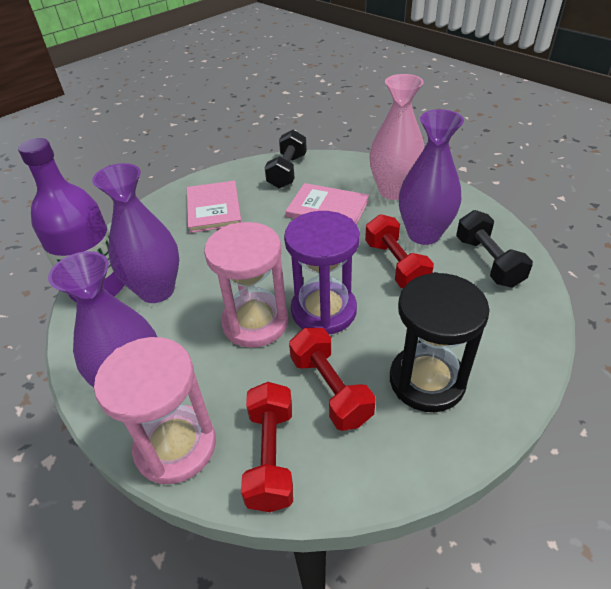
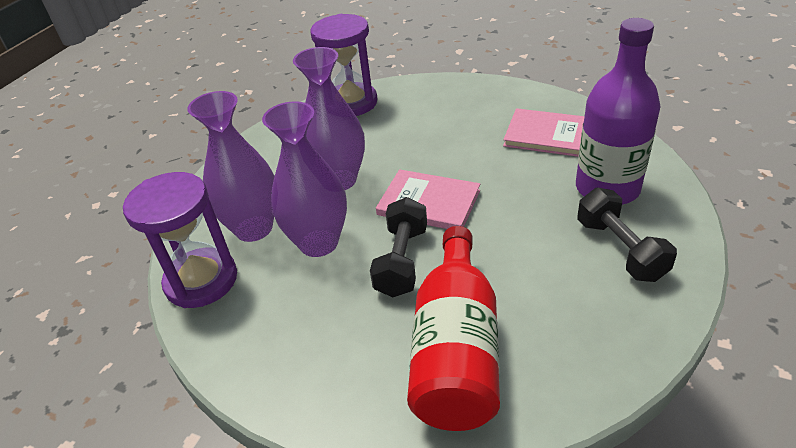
black hourglass: 1 -> 0
pink hourglass: 2 -> 0
pink vase: 1 -> 0
purple hourglass: 1 -> 2
red bottle: 0 -> 1
red dumbbell: 3 -> 0

